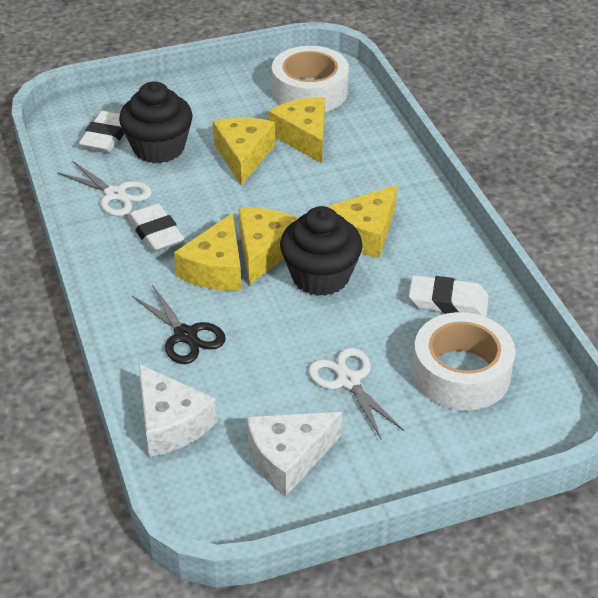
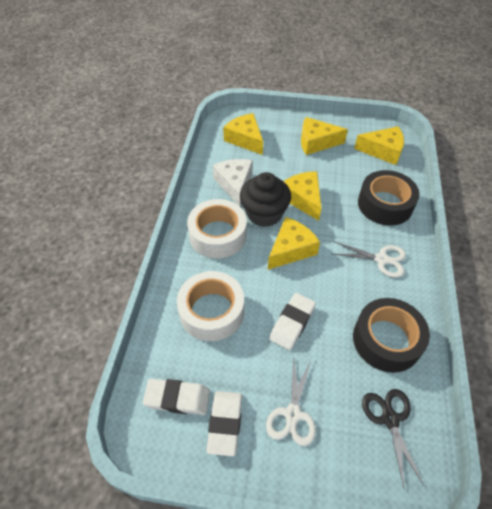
black cupcake: 2 -> 1
black tape: 0 -> 2
white cheese: 2 -> 1

